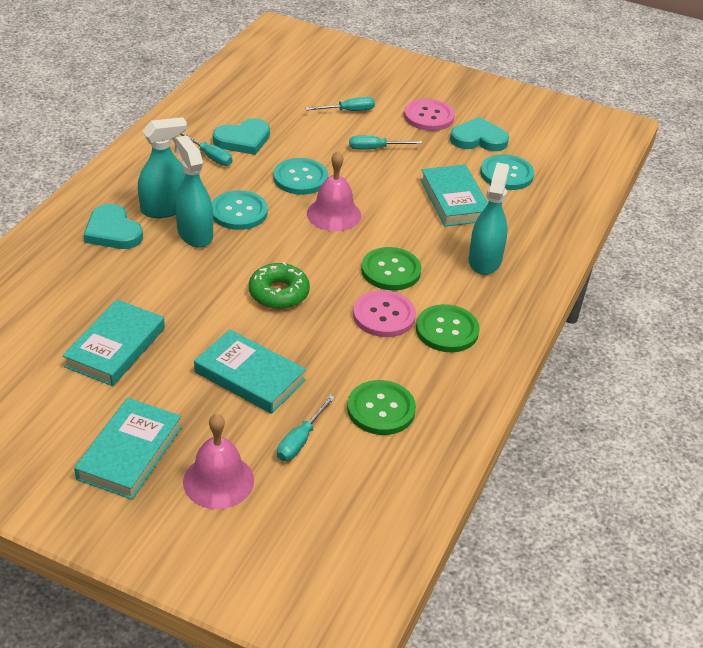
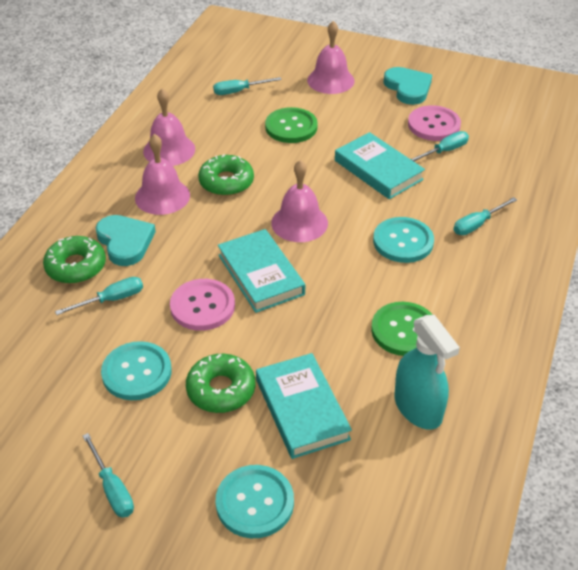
green button: 3 -> 2
green donut: 1 -> 3
pink bell: 2 -> 4
turquoise book: 4 -> 3
turquoise heart: 3 -> 2
turquoise screwdriver: 4 -> 5
turquoise spray bottle: 3 -> 1

